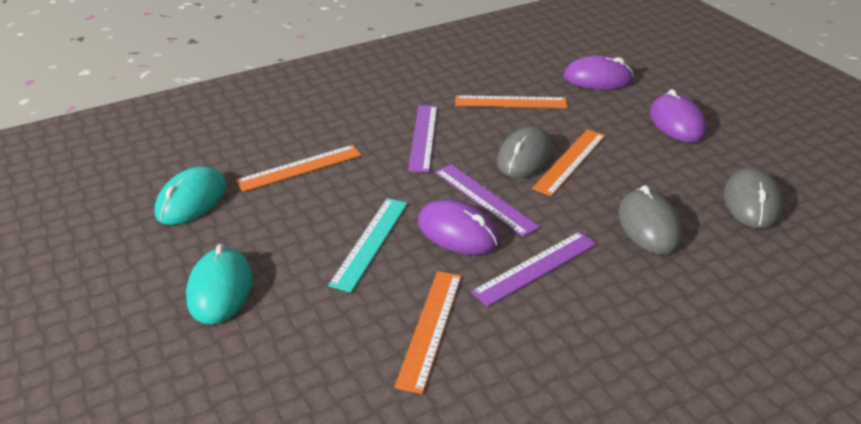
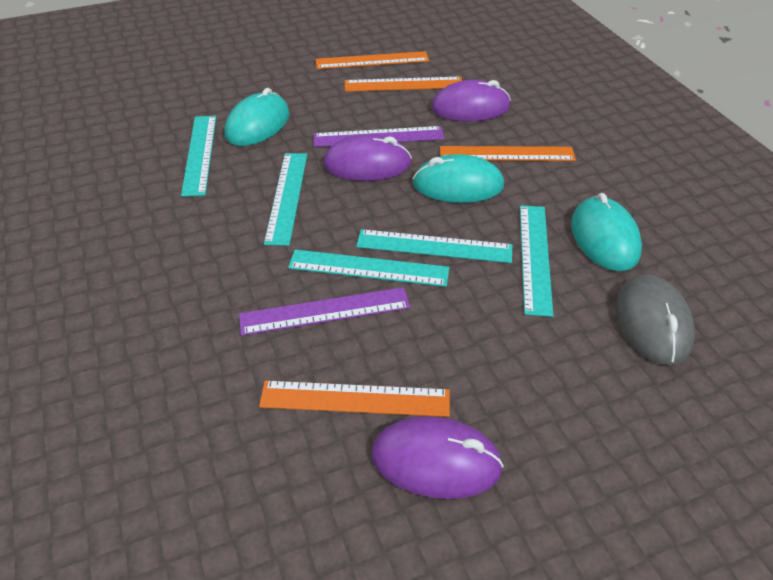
grey mouse: 3 -> 1
purple ruler: 3 -> 2
turquoise mouse: 2 -> 3
turquoise ruler: 1 -> 5

